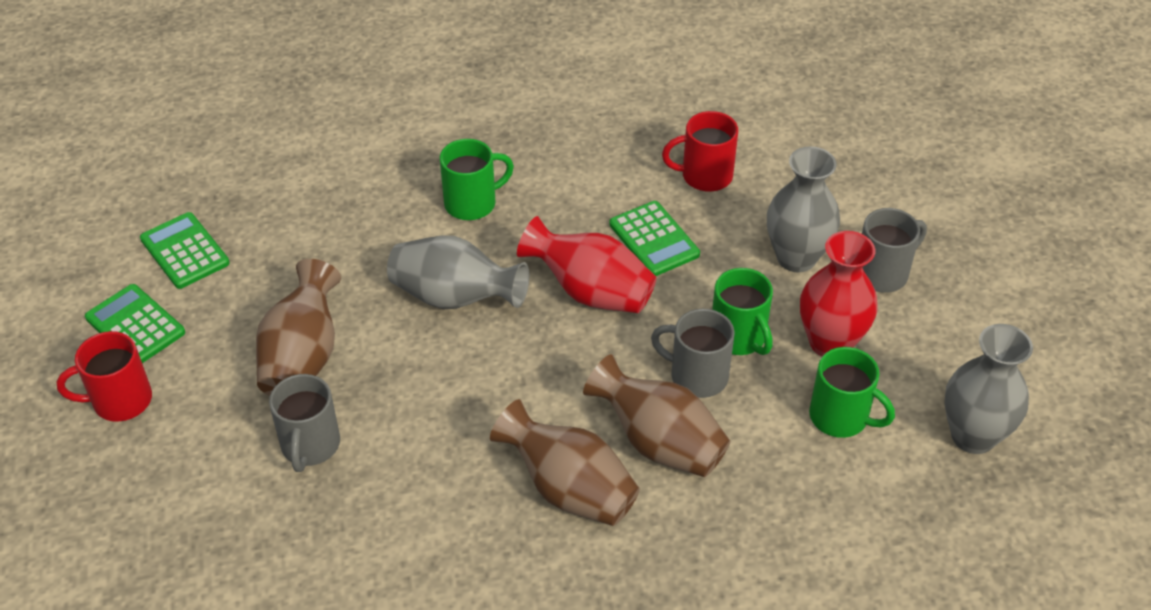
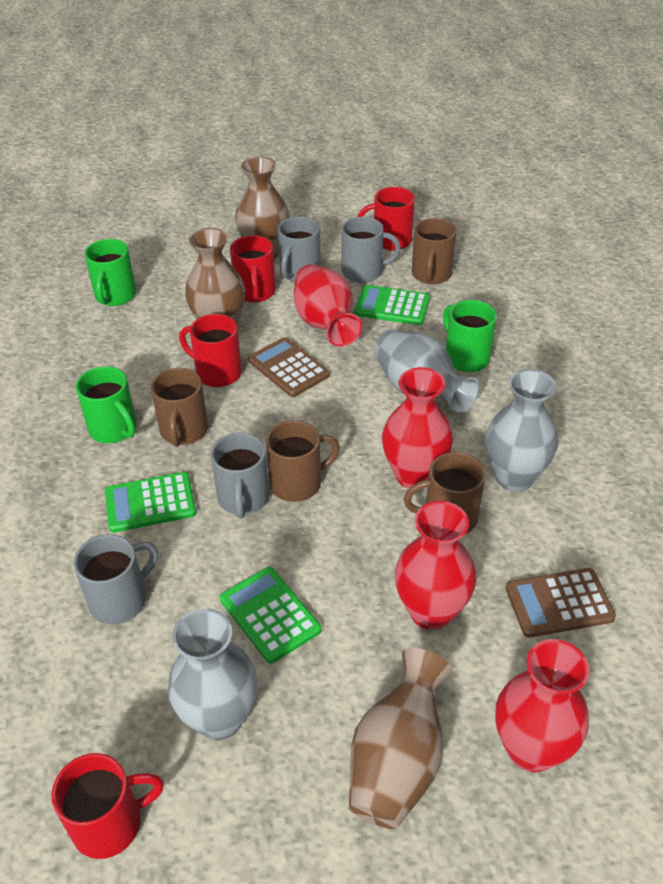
brown calculator: 0 -> 2
brown mug: 0 -> 4
grey mug: 3 -> 4
red mug: 2 -> 4
red vase: 2 -> 4

